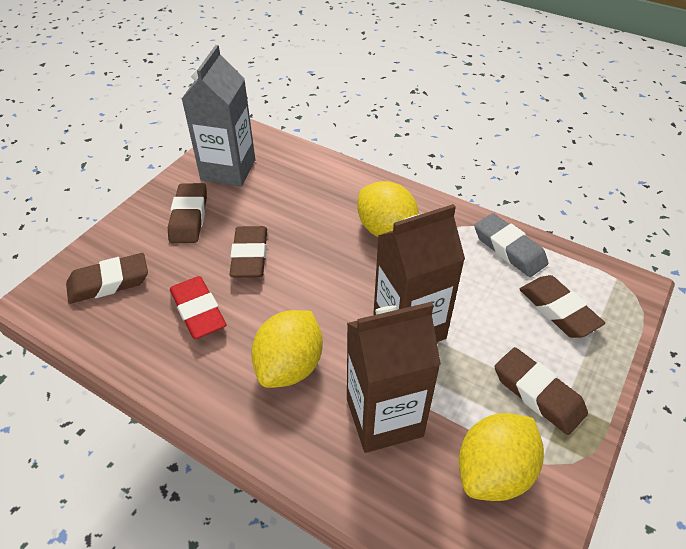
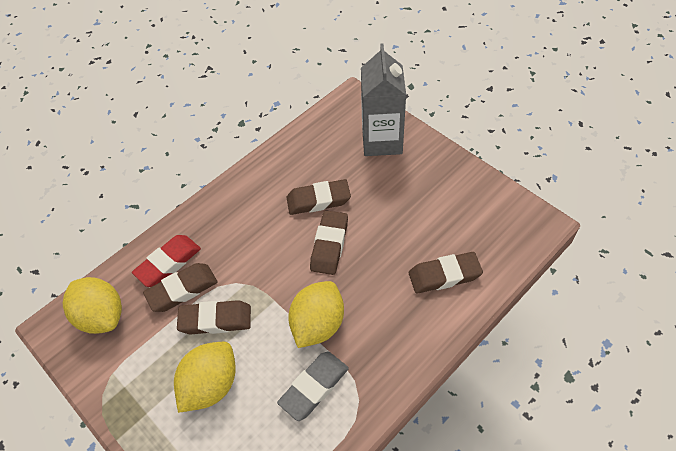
brown carton: 2 -> 0

